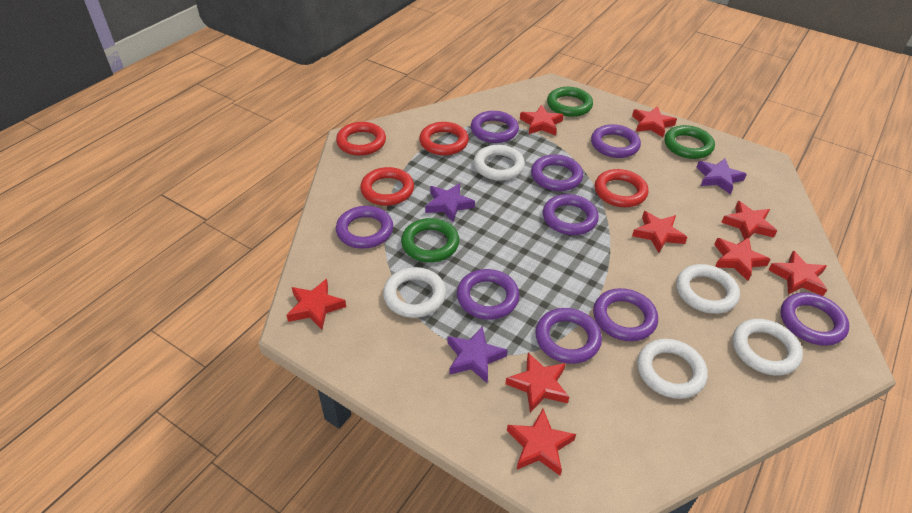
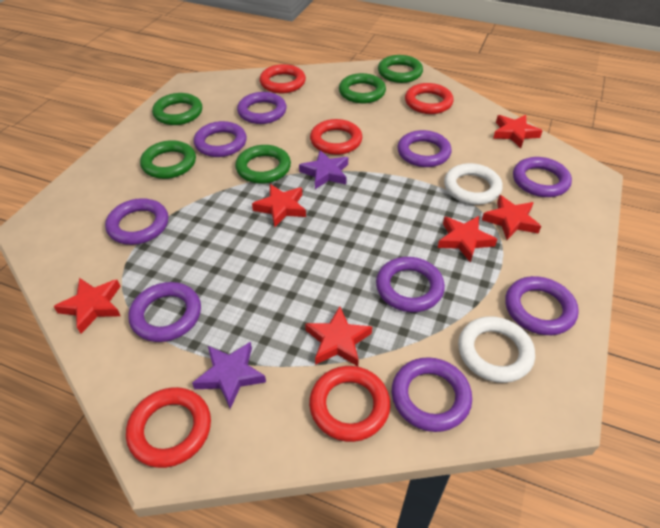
green ring: 3 -> 5
purple star: 3 -> 2
red ring: 4 -> 5
red star: 9 -> 6
white ring: 5 -> 2

